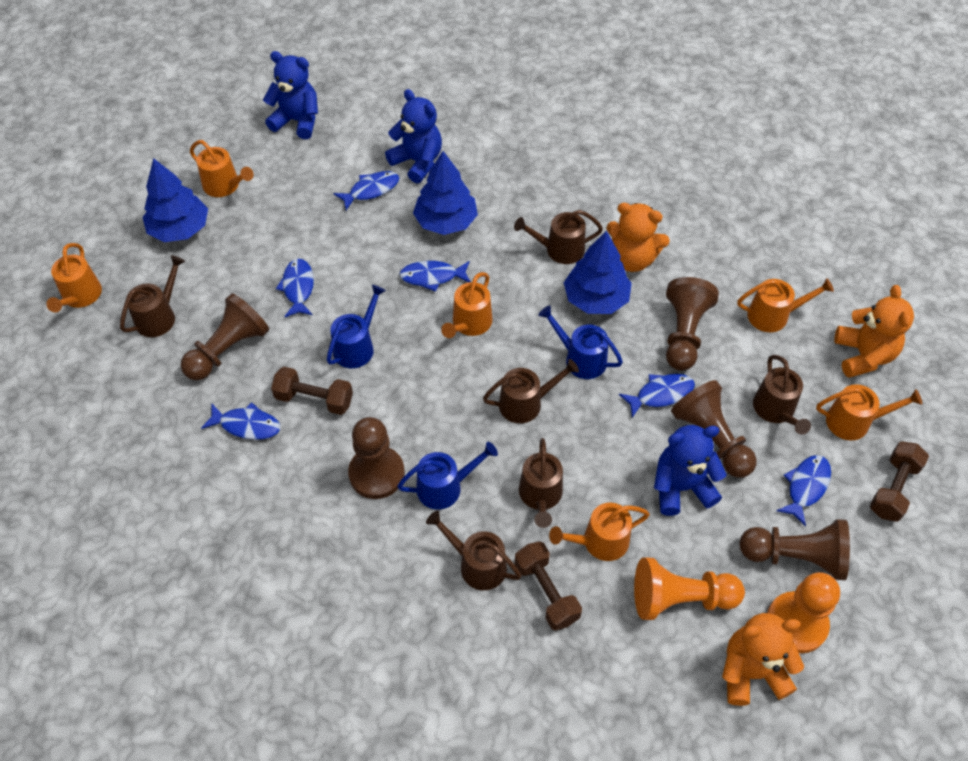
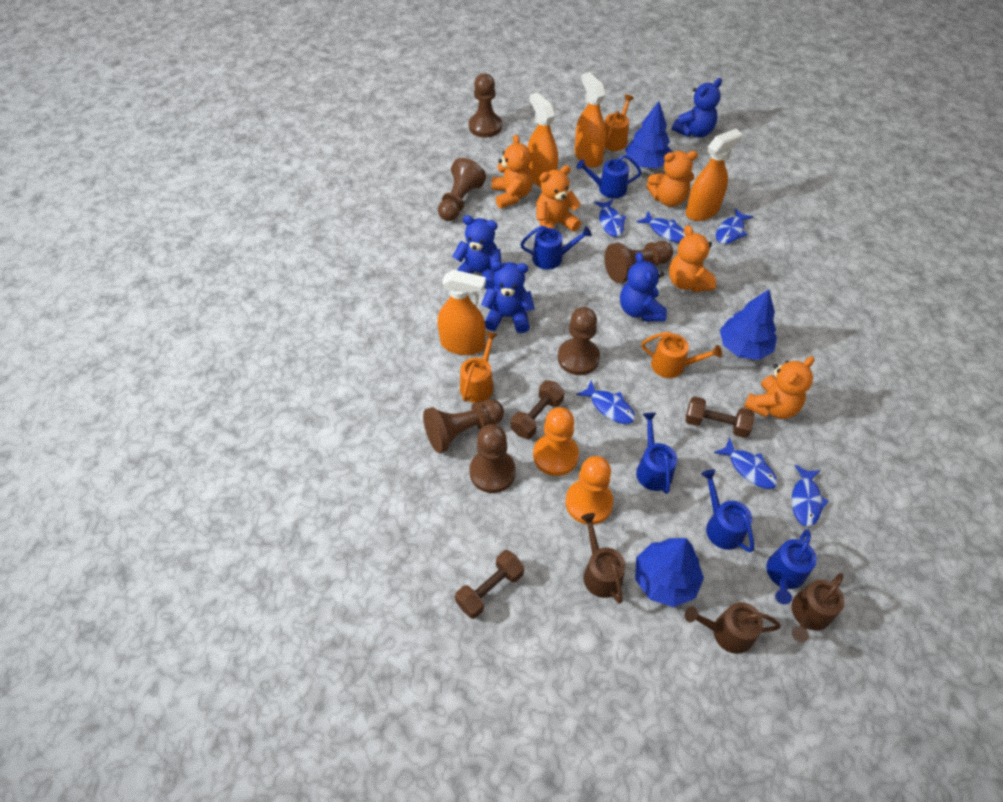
blue teddy bear: 3 -> 4
blue watering can: 3 -> 5
brown pawn: 5 -> 6
brown watering can: 6 -> 3
orange spray bottle: 0 -> 4
orange teddy bear: 3 -> 5
orange watering can: 6 -> 3

